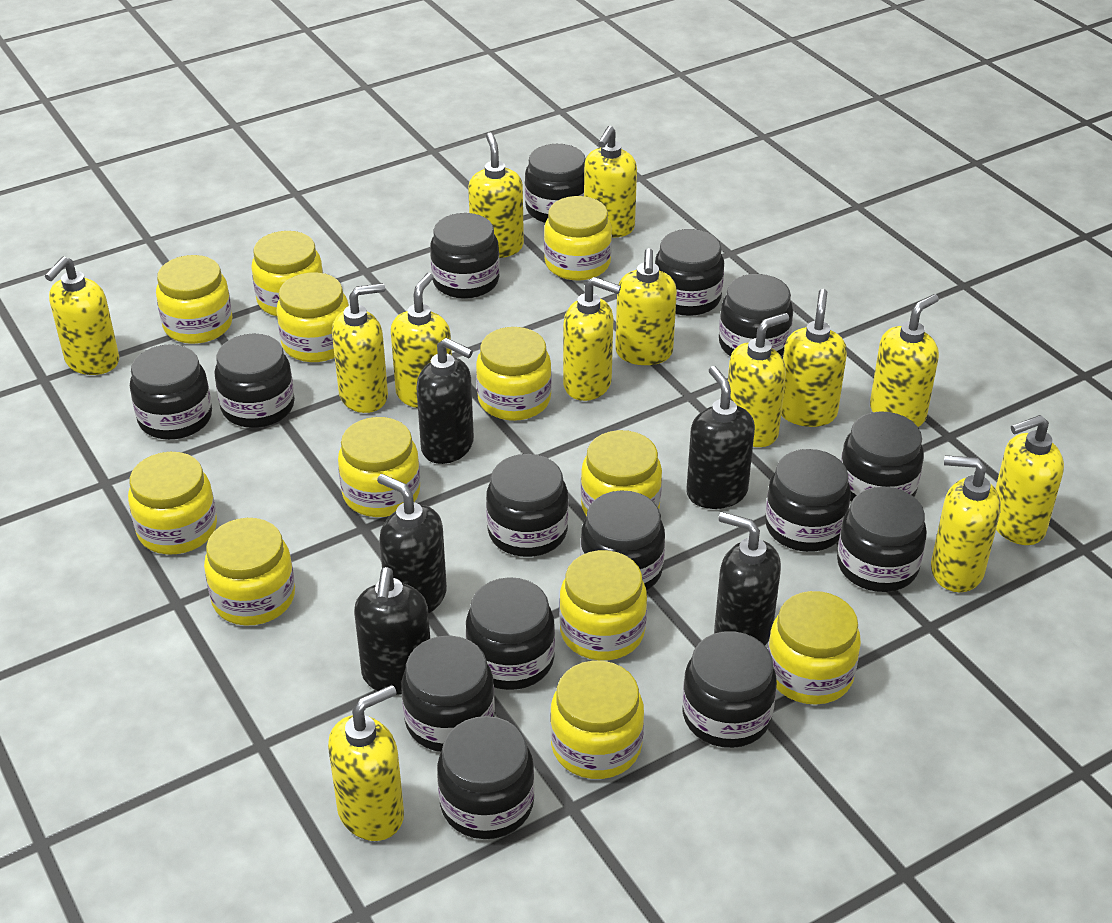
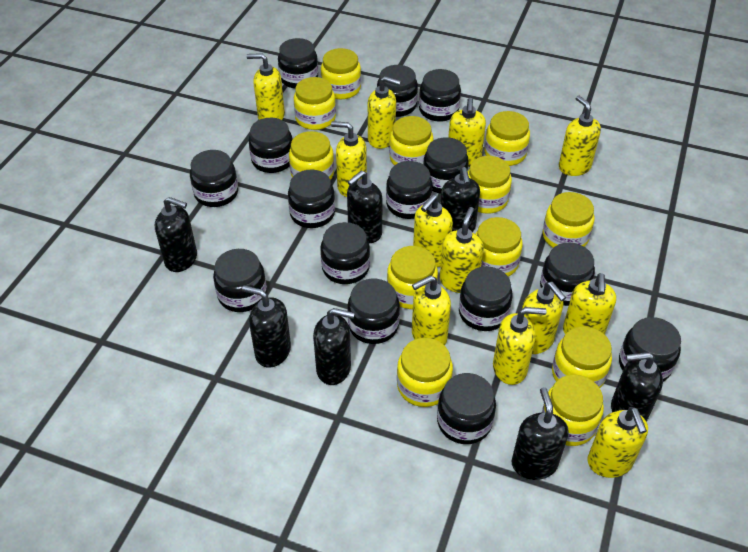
black soap dispenser: 5 -> 7
yellow soap dispenser: 13 -> 12

